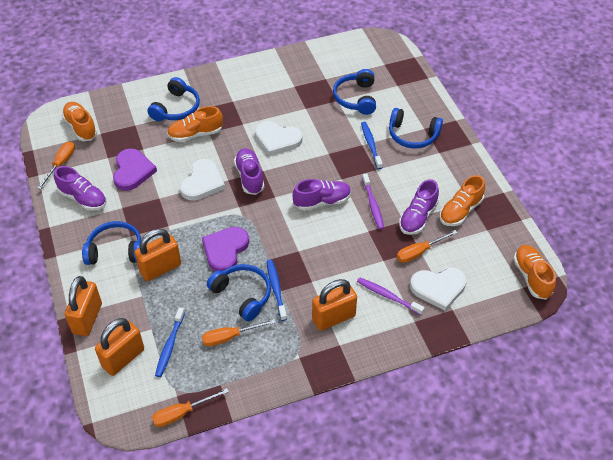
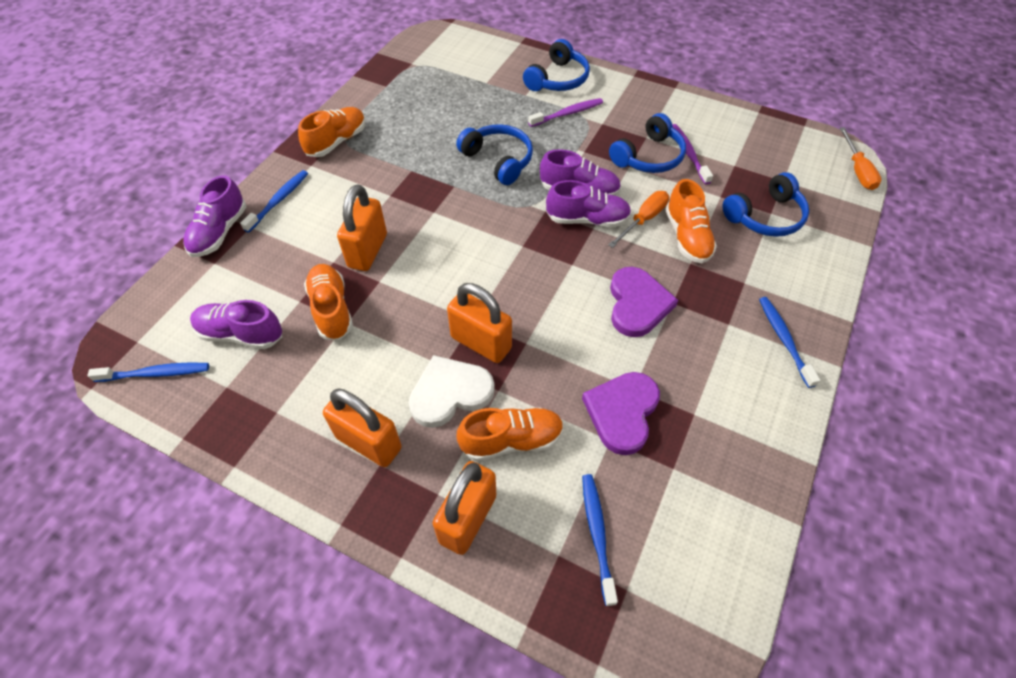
blue headphones: 5 -> 4
blue toothbrush: 3 -> 4
orange screwdriver: 4 -> 2
white heart: 3 -> 1

